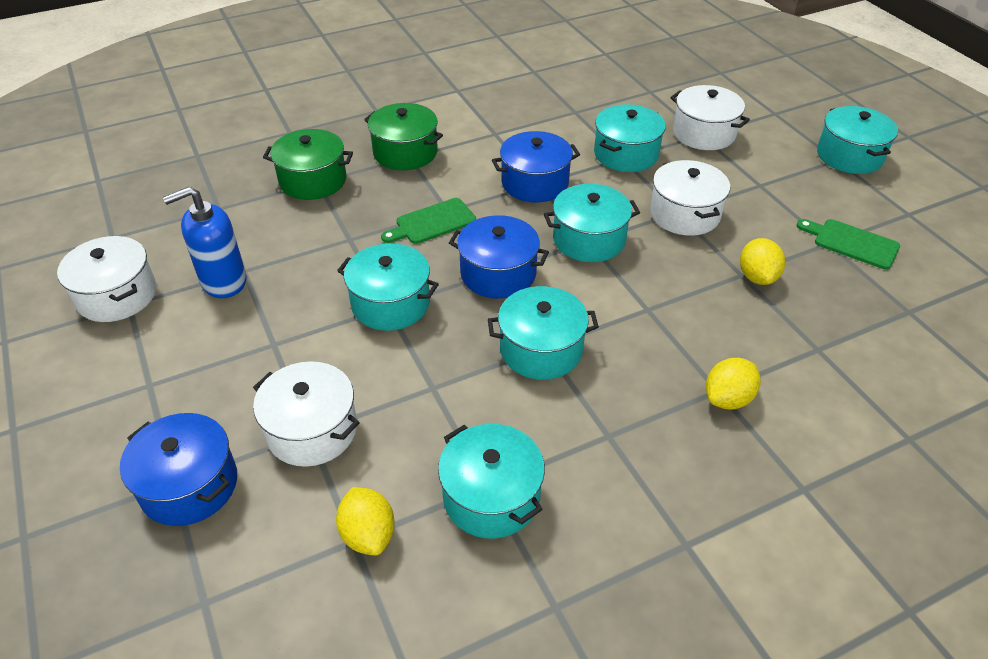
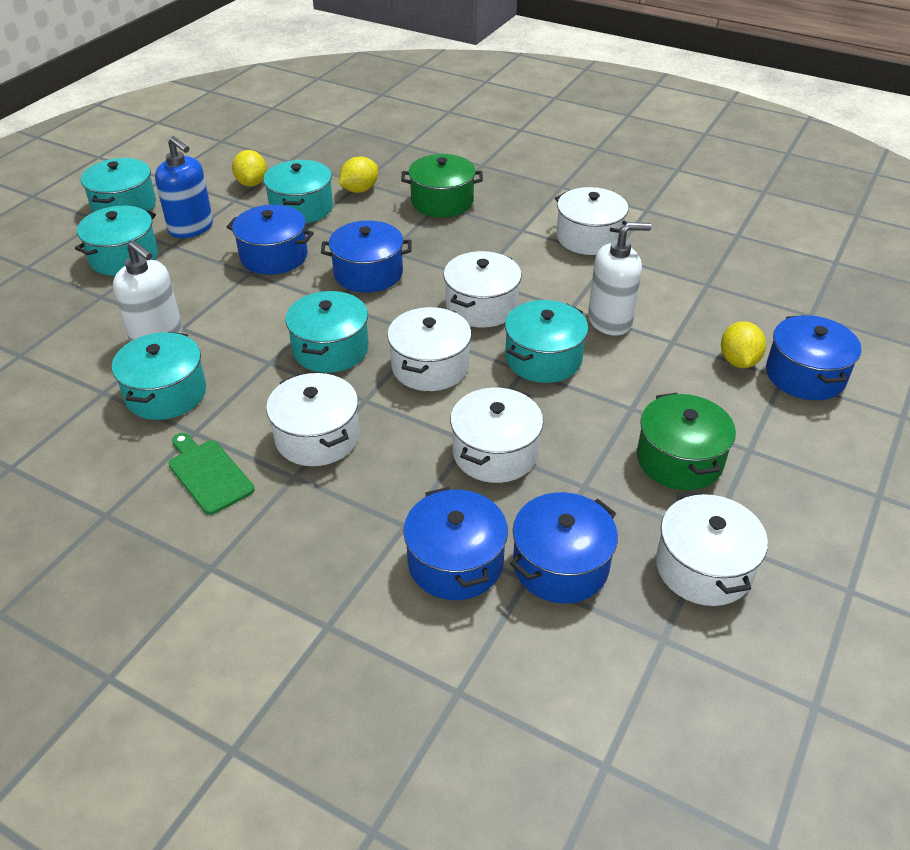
blue pot: 3 -> 5
green cutting board: 2 -> 1
white pot: 4 -> 6
white soap dispenser: 0 -> 2

